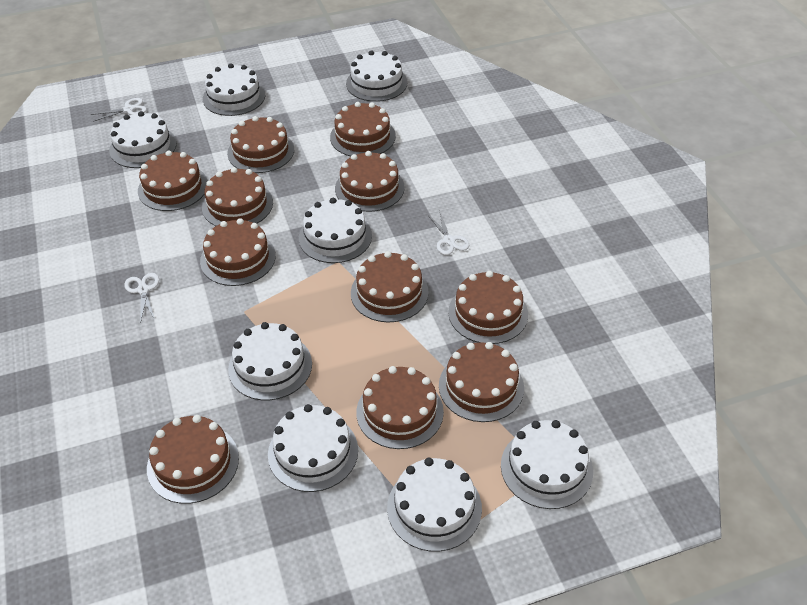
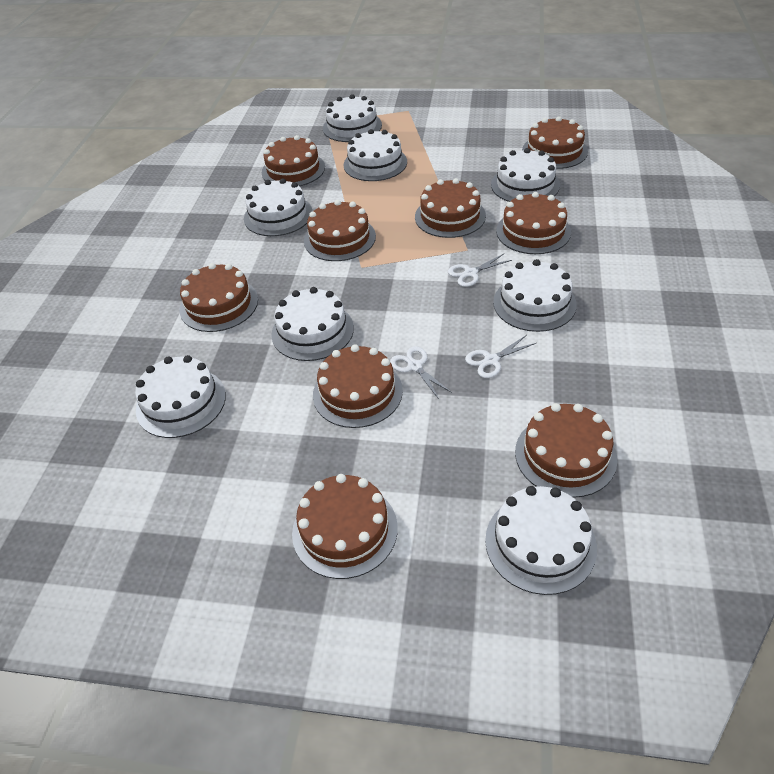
brown cake: 11 -> 9

